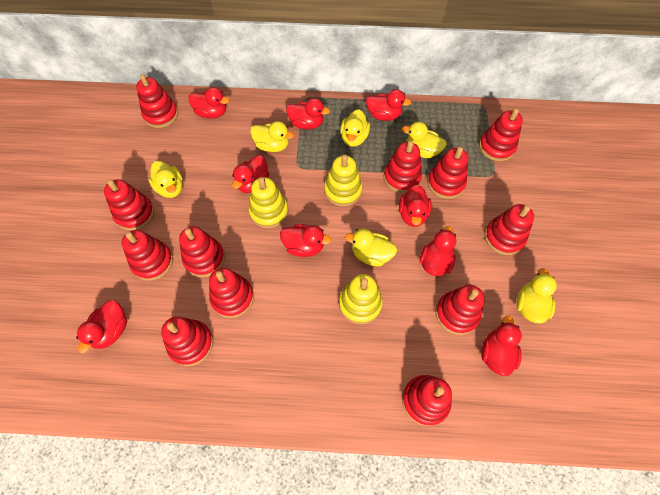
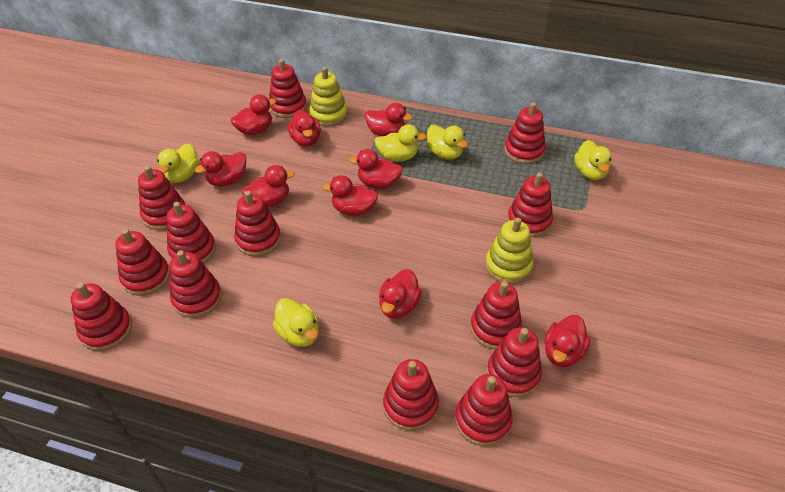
red stacking toy: 12 -> 13
yellow duck: 6 -> 5
yellow stacking toy: 3 -> 2

